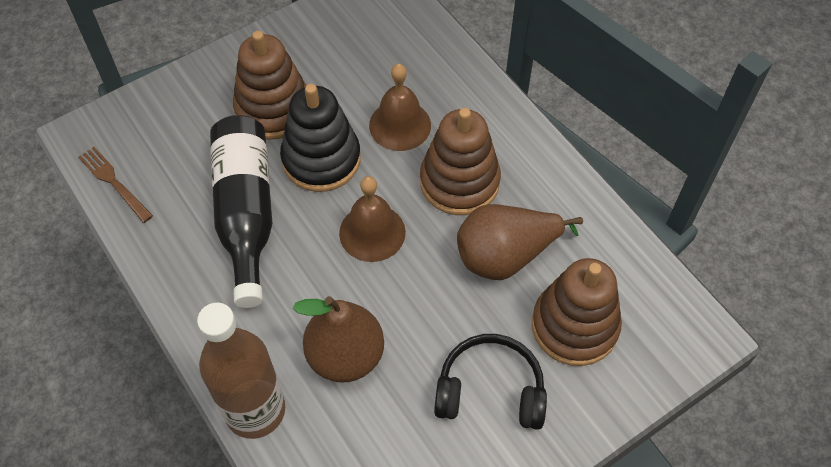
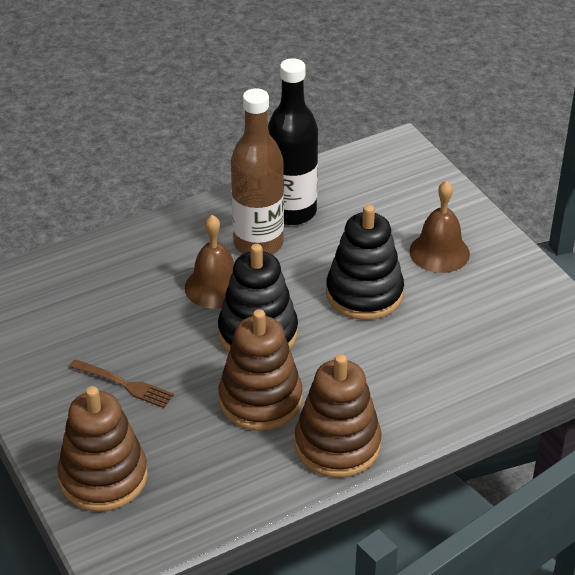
black headphones: 1 -> 0
black stacking toy: 1 -> 2
brown pear: 2 -> 0

